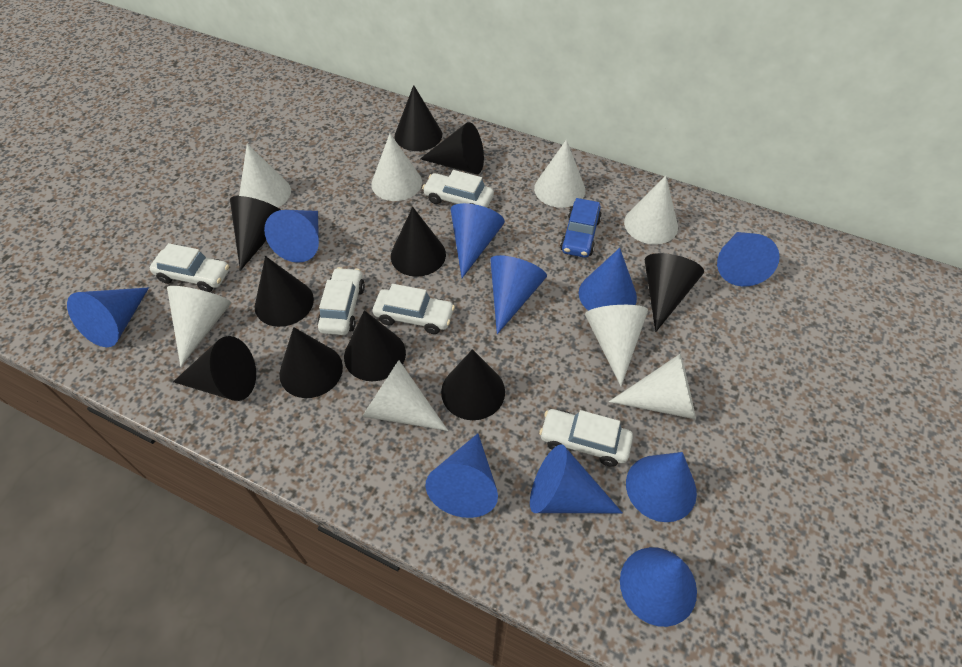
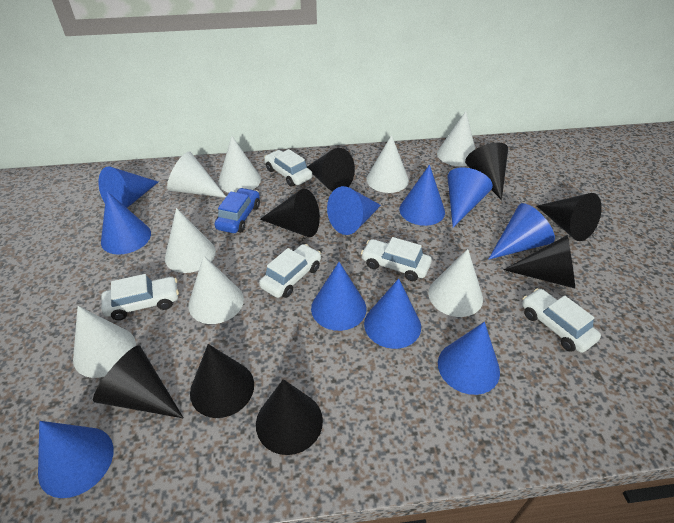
black cone: 10 -> 8

